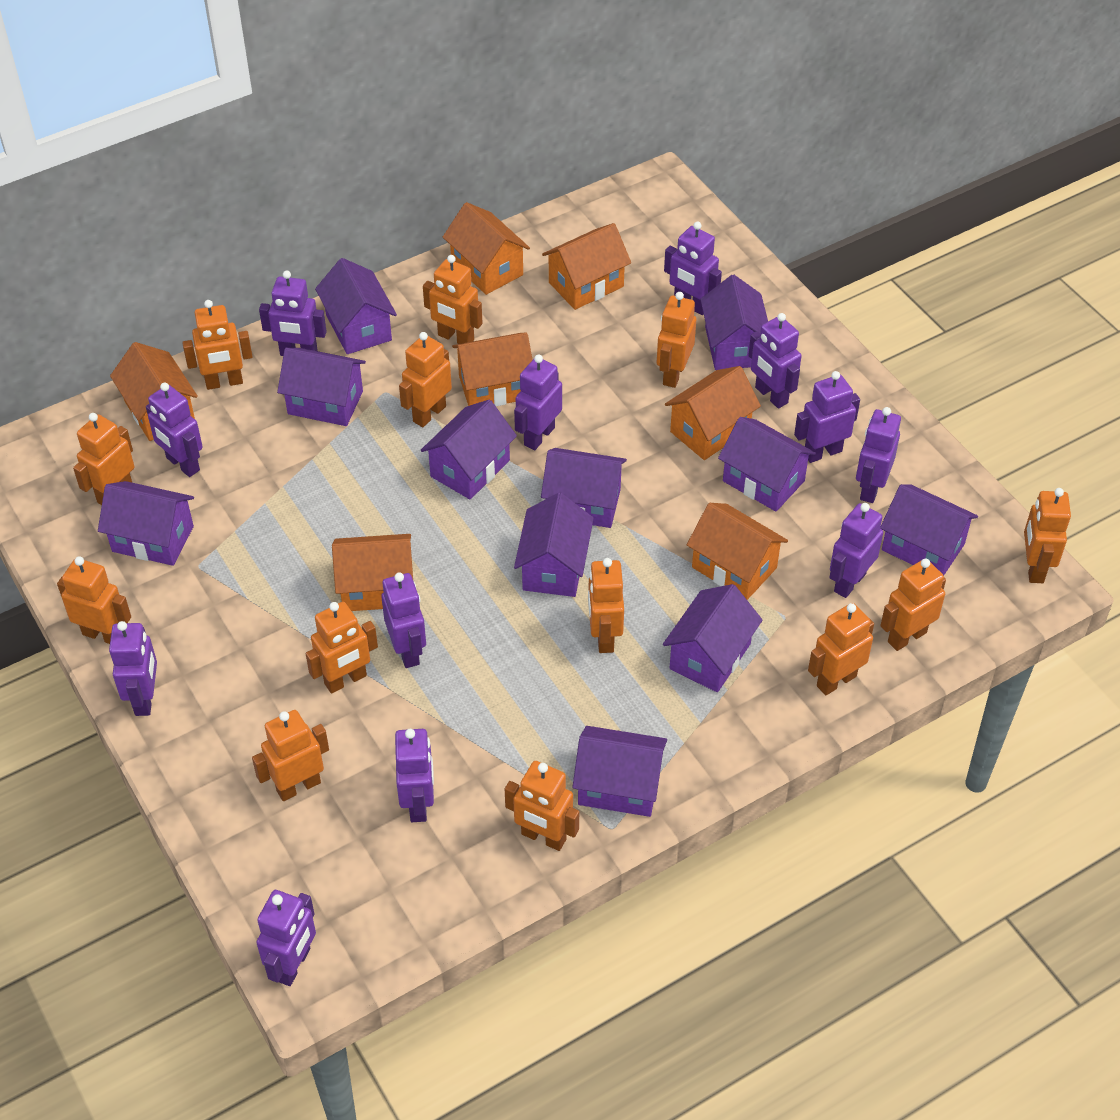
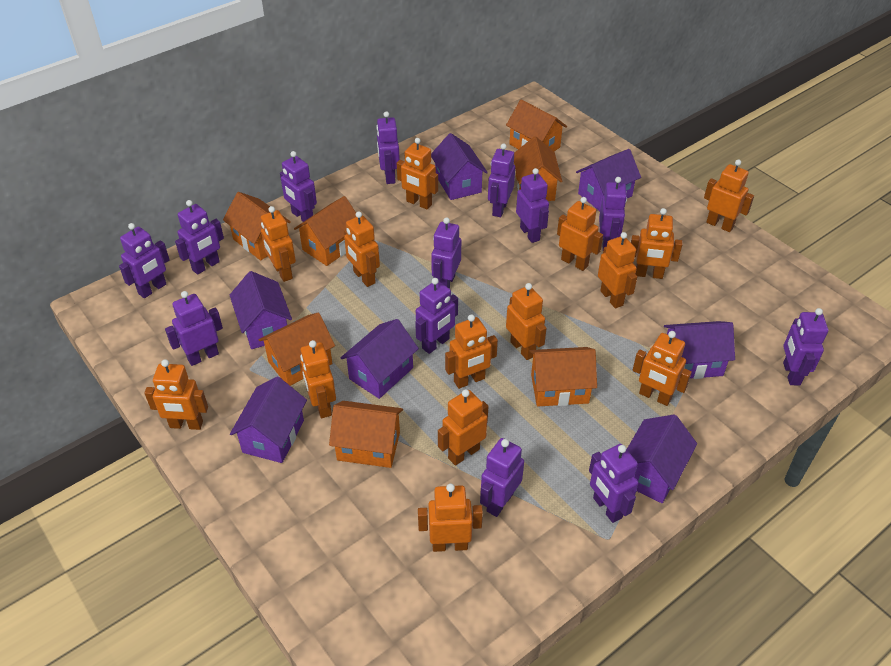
orange robot: 13 -> 14
purple house: 11 -> 7
purple robot: 12 -> 13

